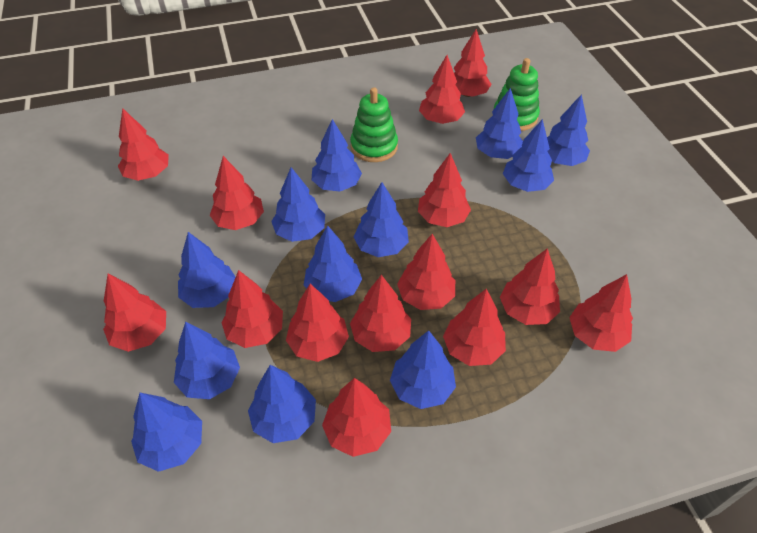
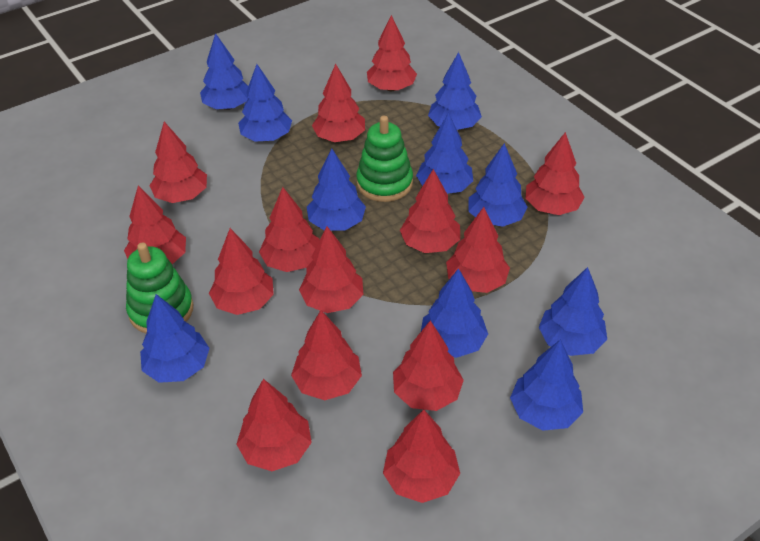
blue tree: 12 -> 10

